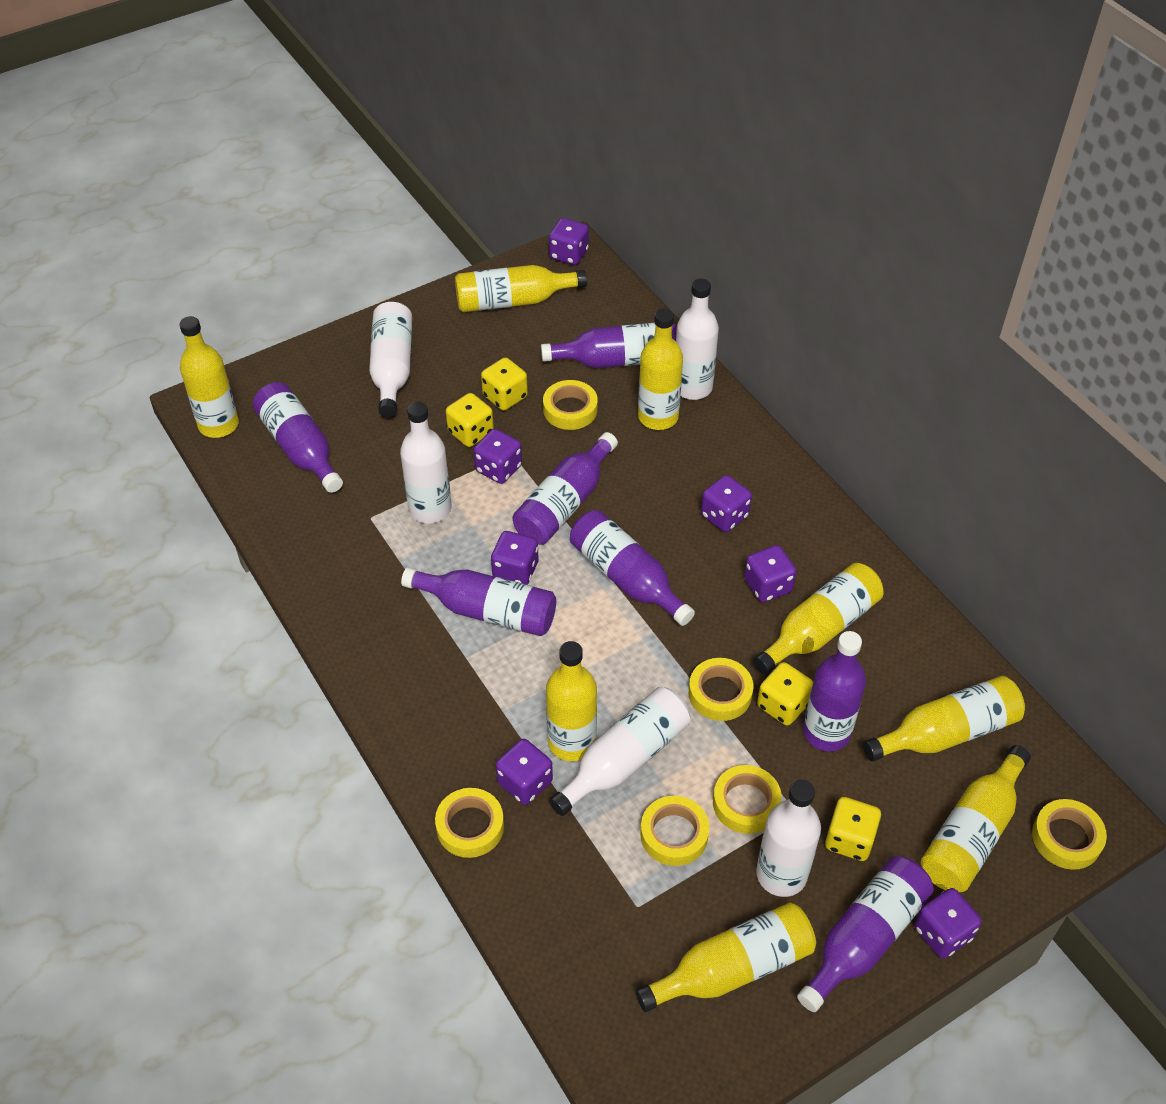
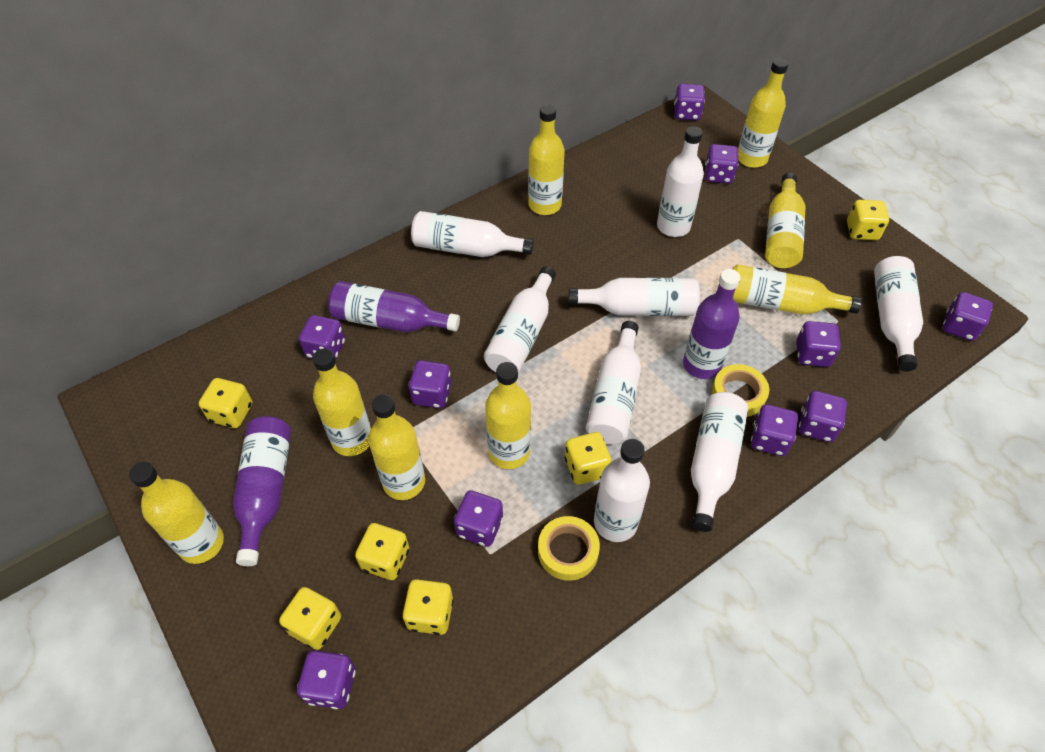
purple bottle: 7 -> 3
purple dice: 7 -> 10
white bottle: 5 -> 8
yellow dice: 4 -> 6
yellow tape: 6 -> 2

